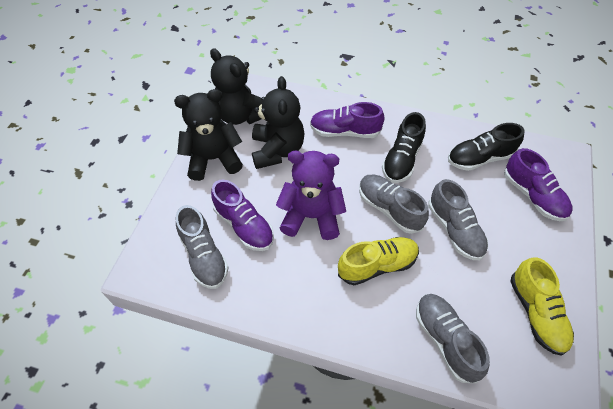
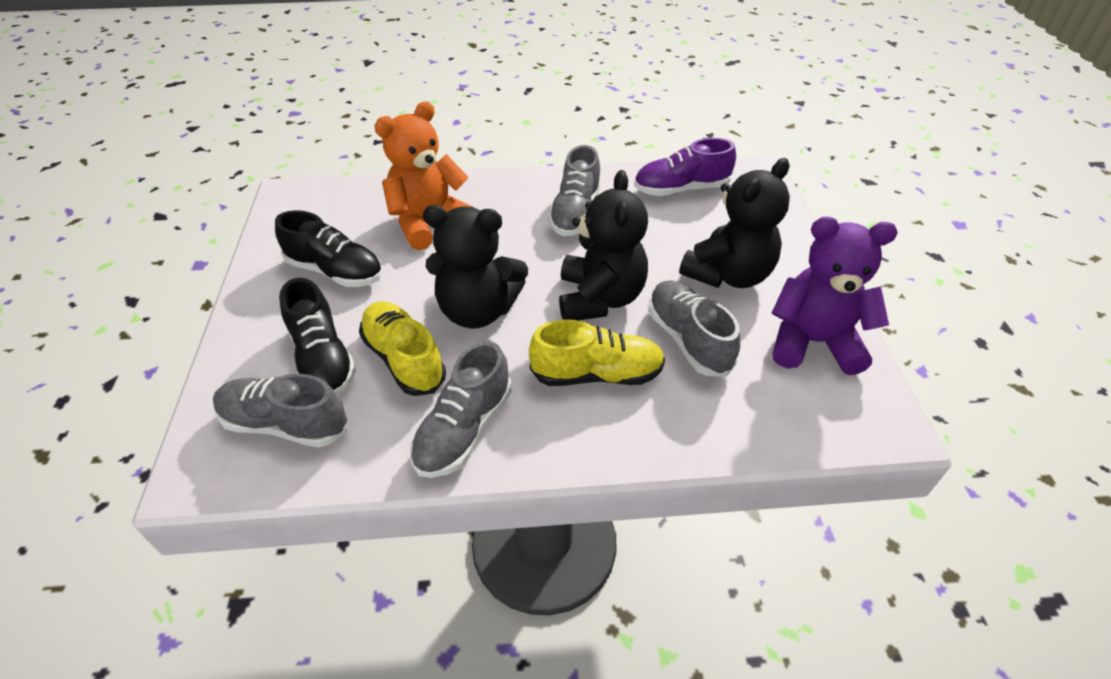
orange teddy bear: 0 -> 1
purple shoe: 3 -> 1

